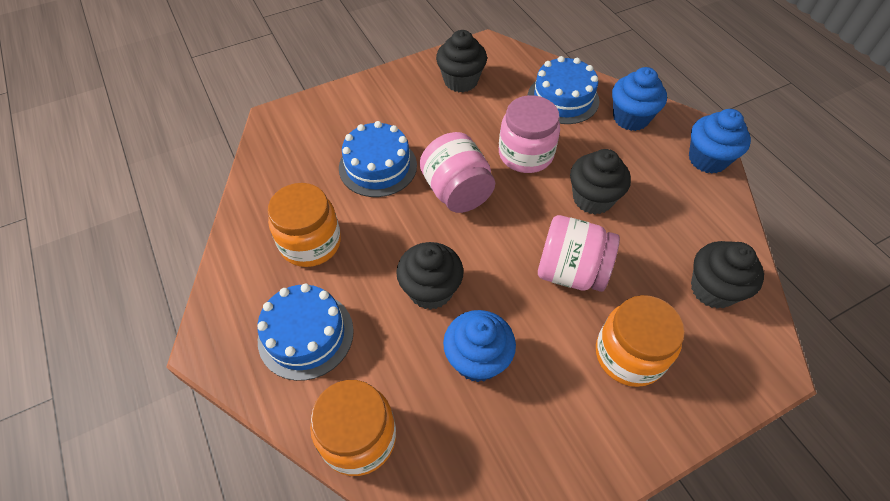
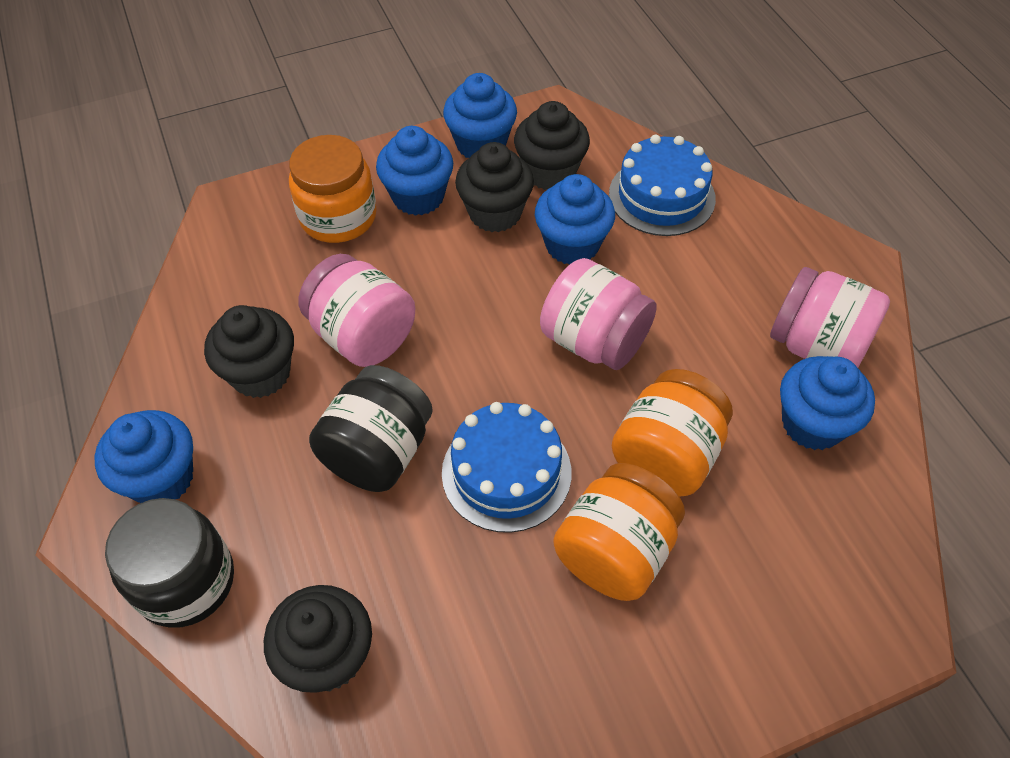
black jar: 0 -> 2
blue cake: 3 -> 2
blue cupcake: 3 -> 5

